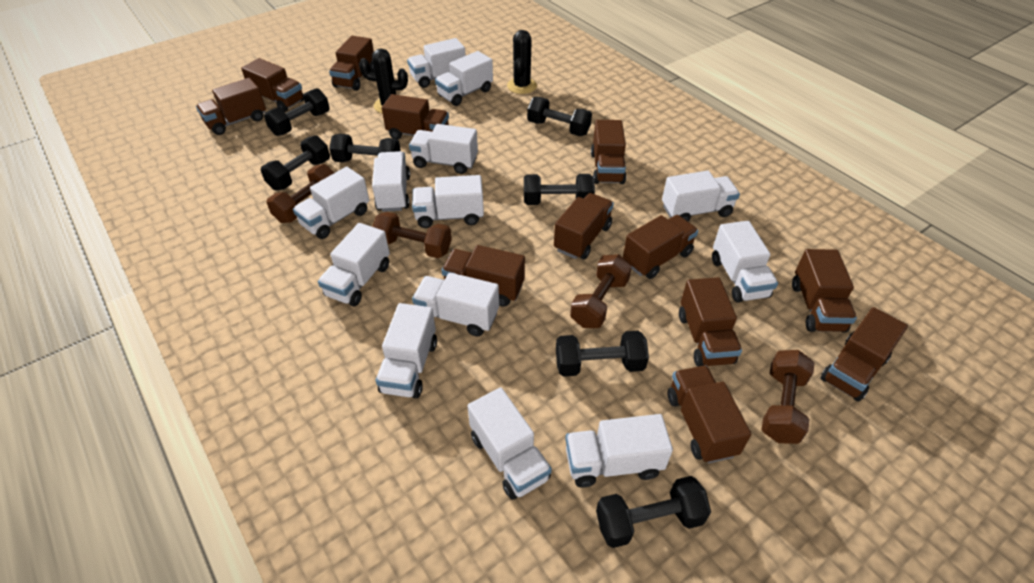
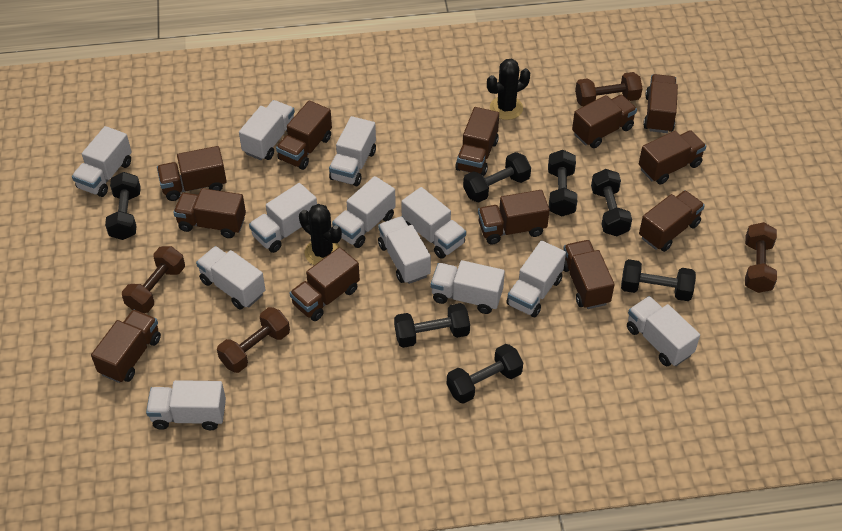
white truck: 13 -> 12

